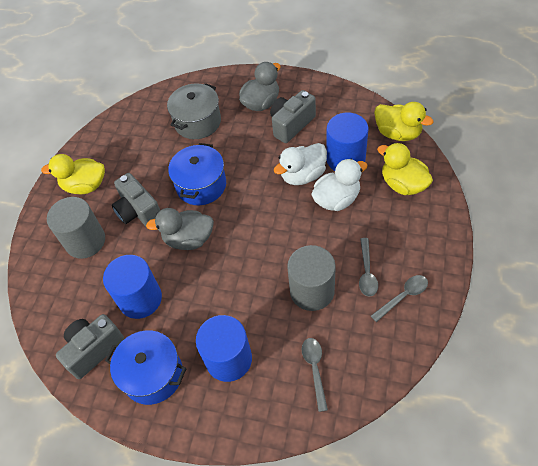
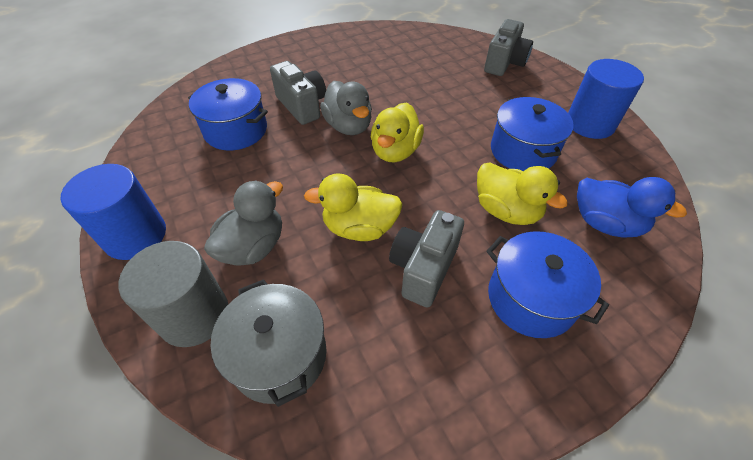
blue cylinder: 3 -> 2
blue duck: 0 -> 1
blue pot: 2 -> 3
grey cylinder: 2 -> 1
grey spoon: 3 -> 0
white duck: 2 -> 0

